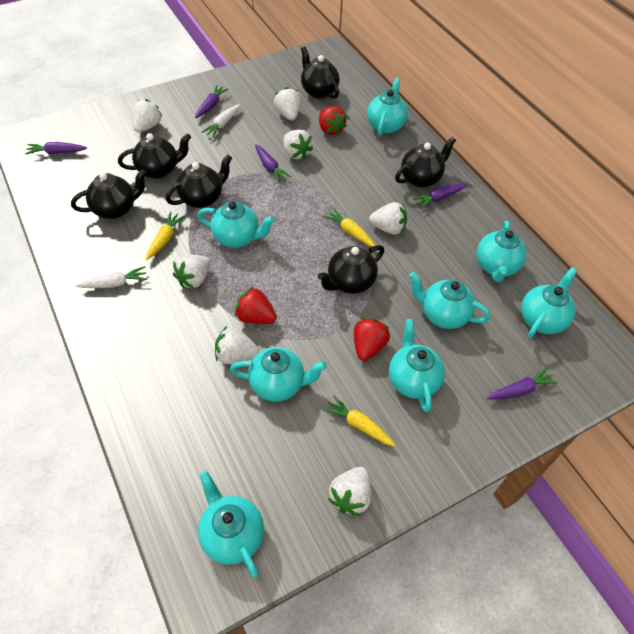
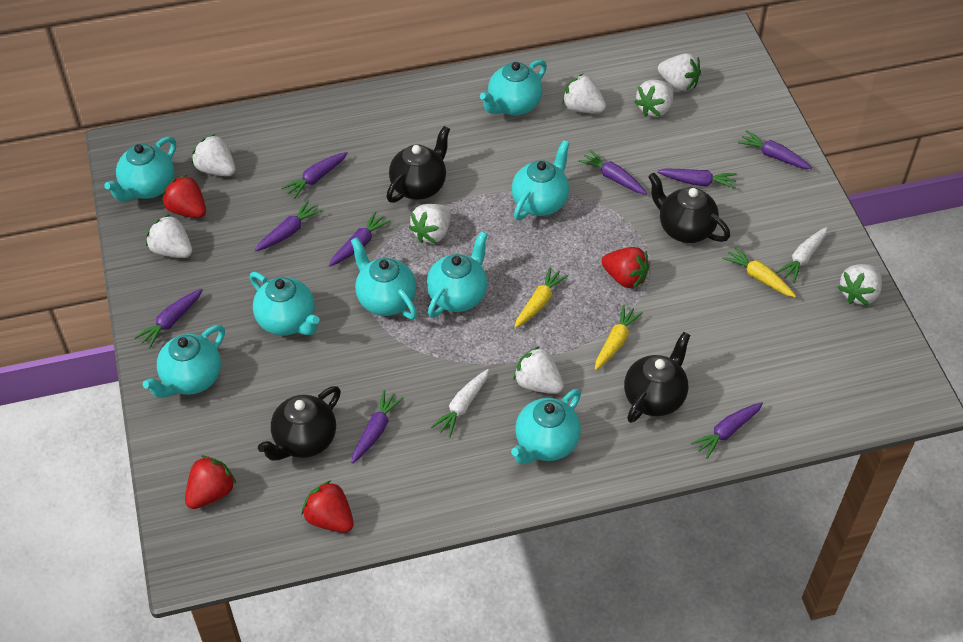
black teapot: 6 -> 4
purple carrot: 5 -> 9
red strawberry: 3 -> 4
white strawberry: 7 -> 8

